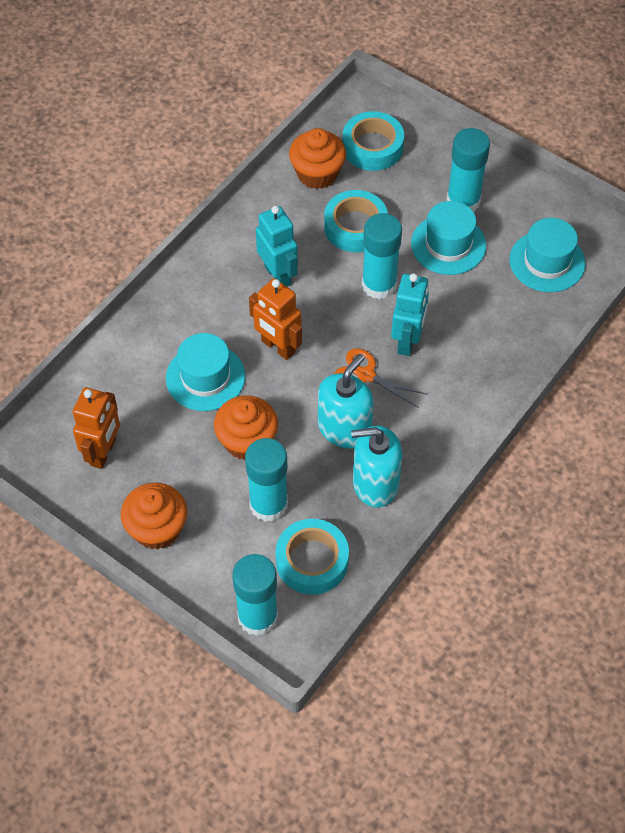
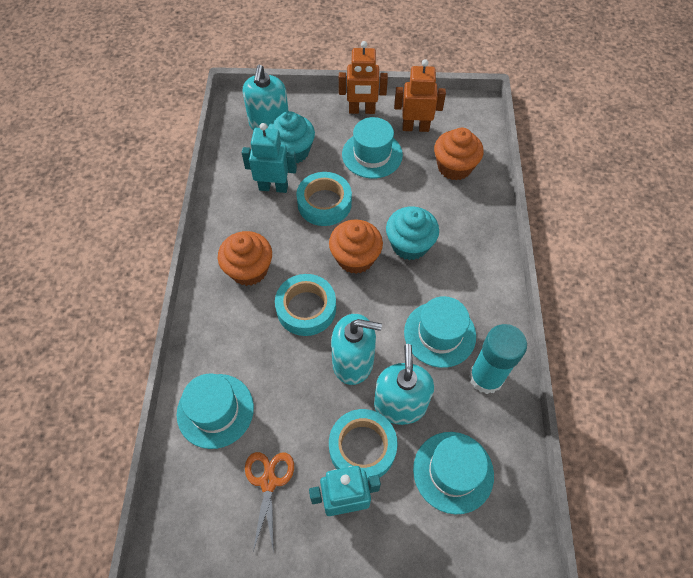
turquoise cupcake: 0 -> 2
turquoise glue stick: 4 -> 1
turquoise hat: 3 -> 4
turquoise soap dispenser: 2 -> 3

